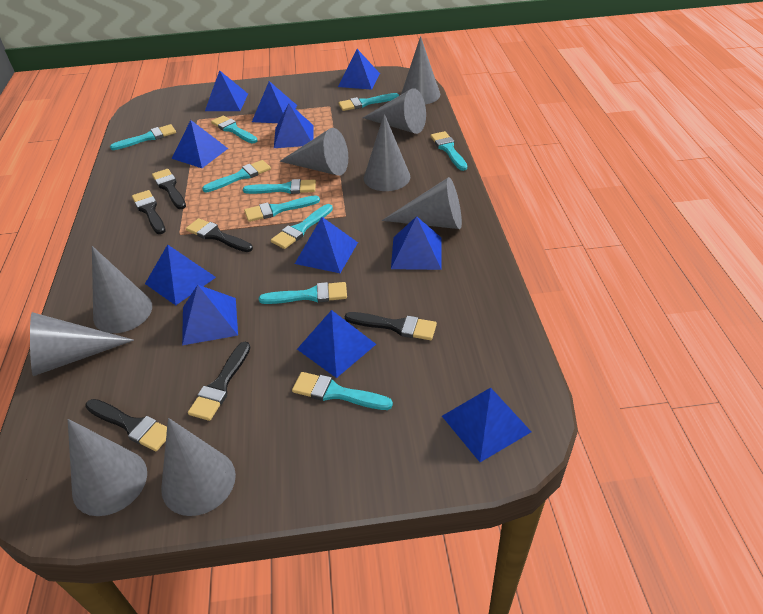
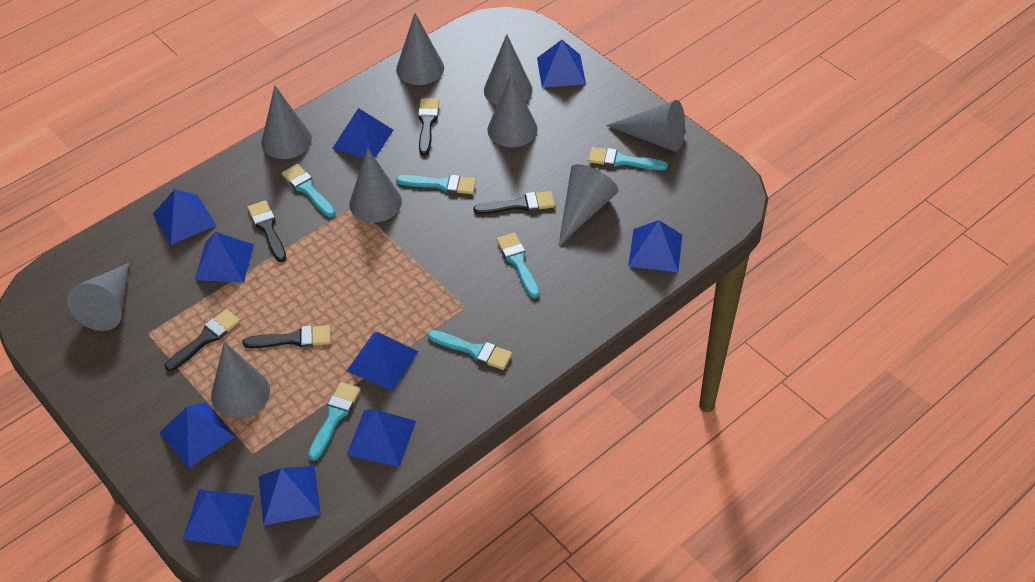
black brush: 6 -> 5
blue pyramid: 11 -> 10
turquoise brush: 10 -> 6

